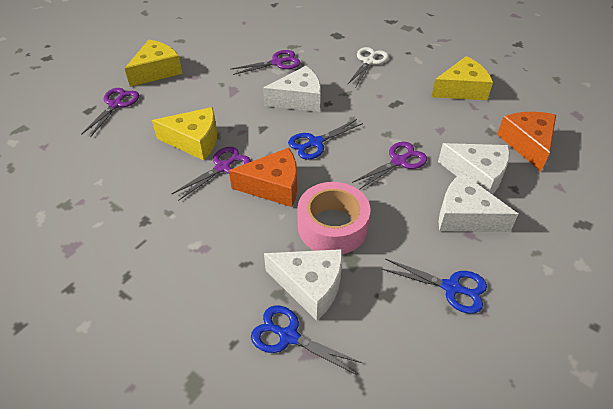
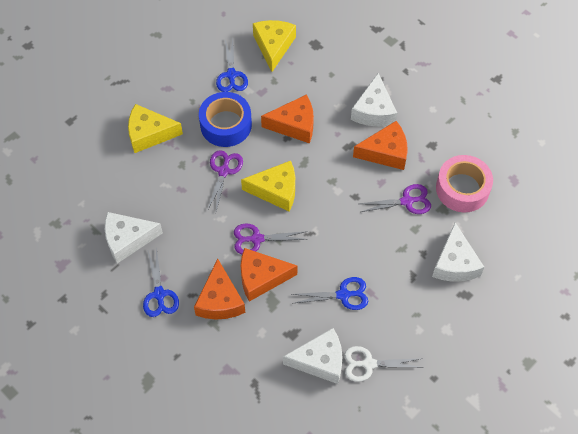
blue tape: 0 -> 1
orange cheese: 2 -> 4
purple scissors: 4 -> 3

